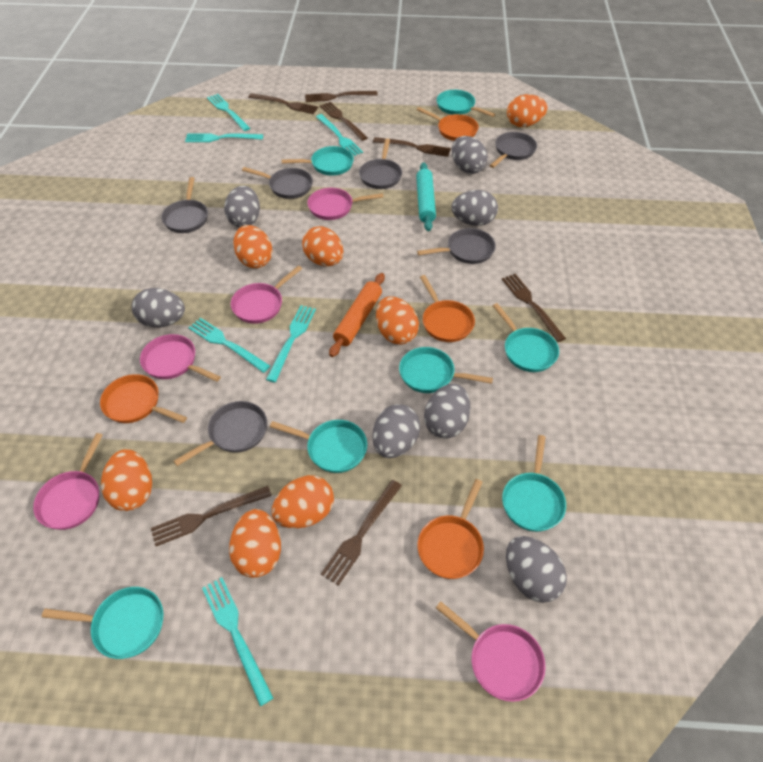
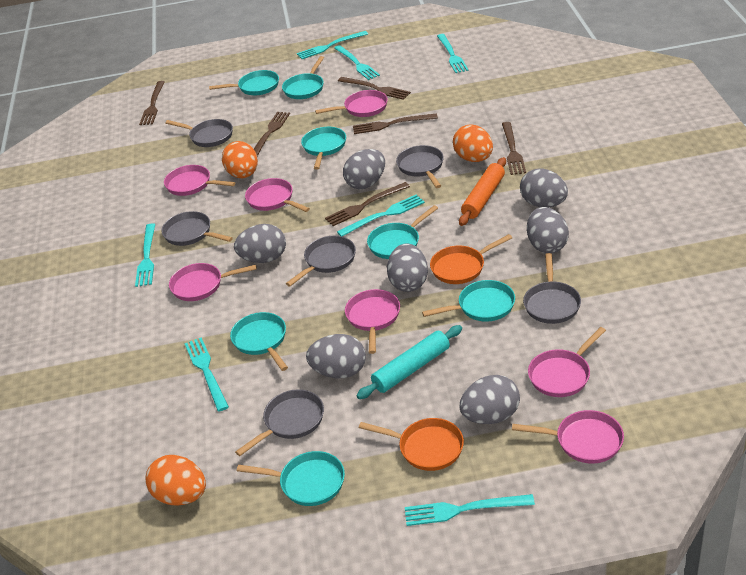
brown fork: 7 -> 6
orange egg: 7 -> 3
orange pan: 4 -> 2
pink pan: 5 -> 7
turquoise fork: 6 -> 7

